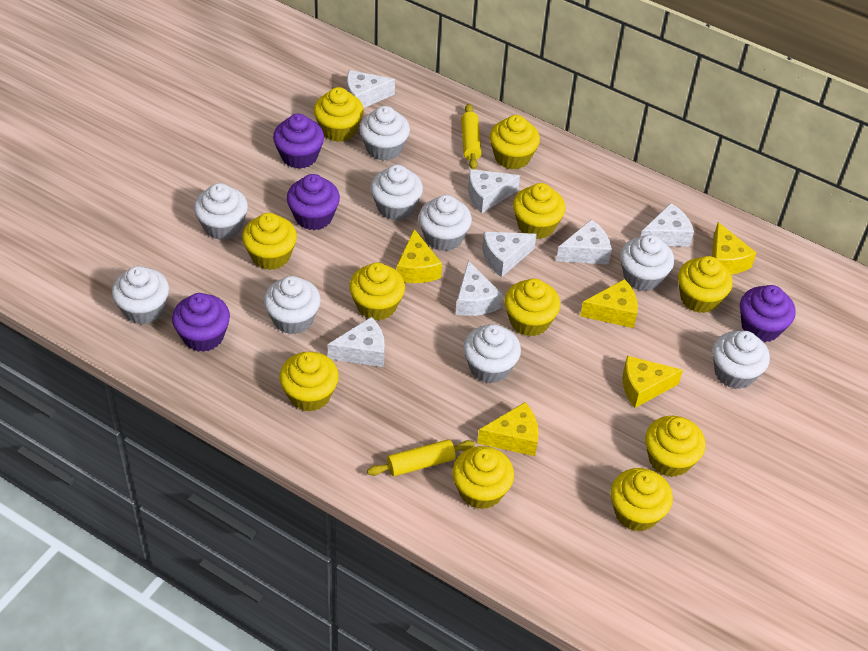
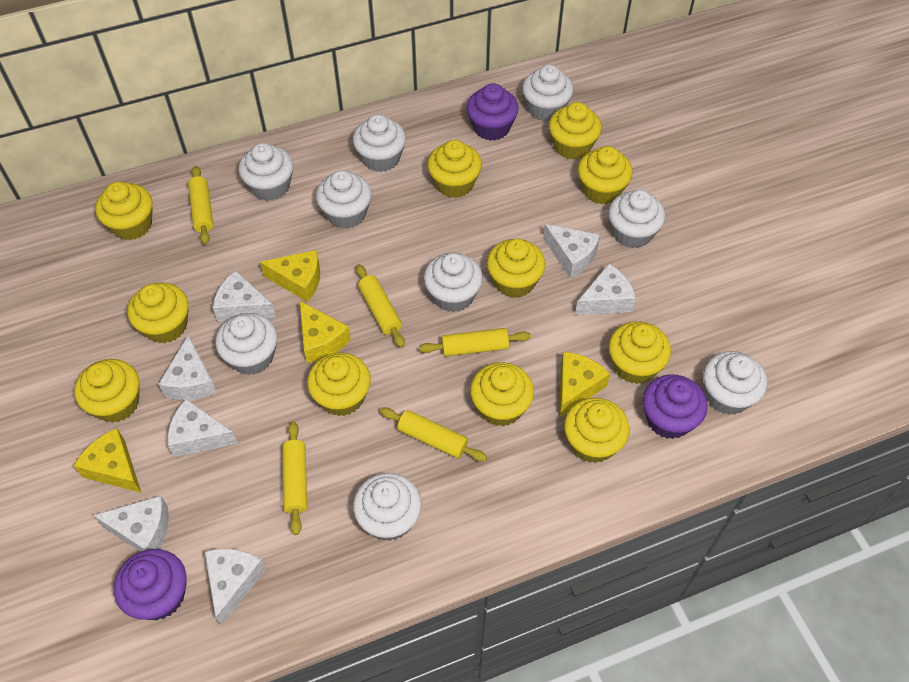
purple cupcake: 4 -> 3
yellow cheese: 5 -> 4
yellow rolling pin: 2 -> 5

